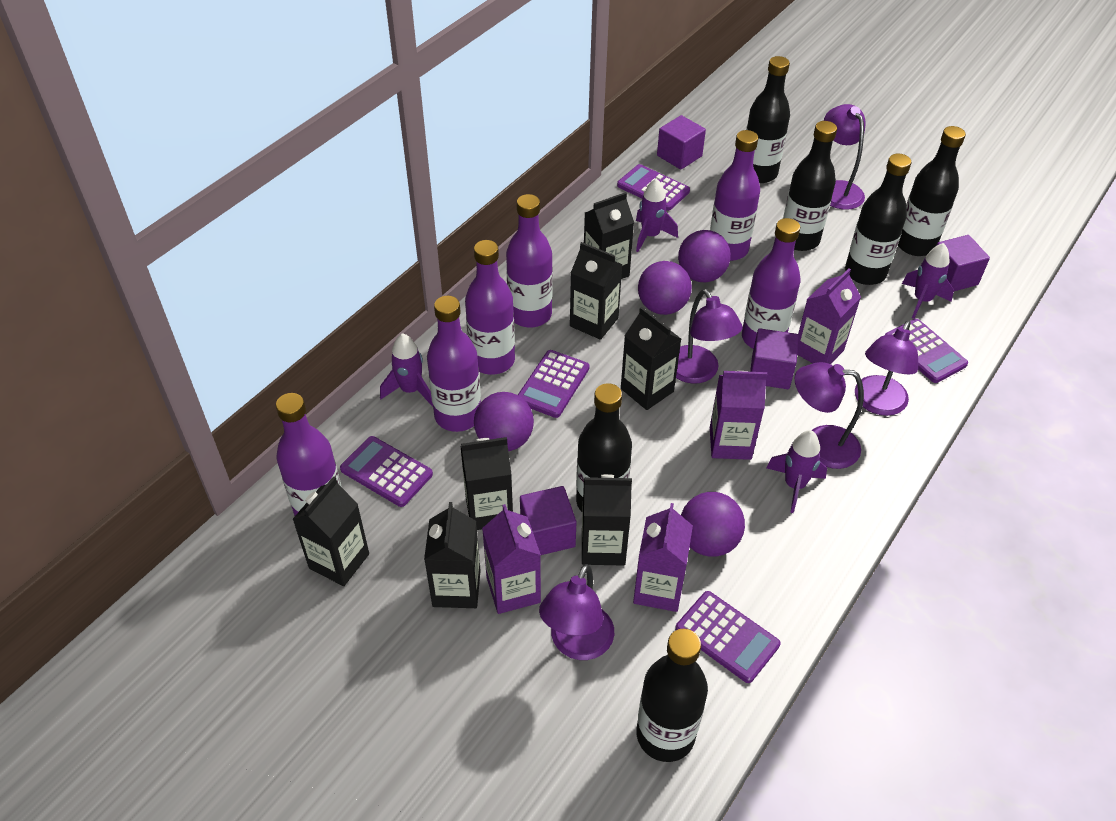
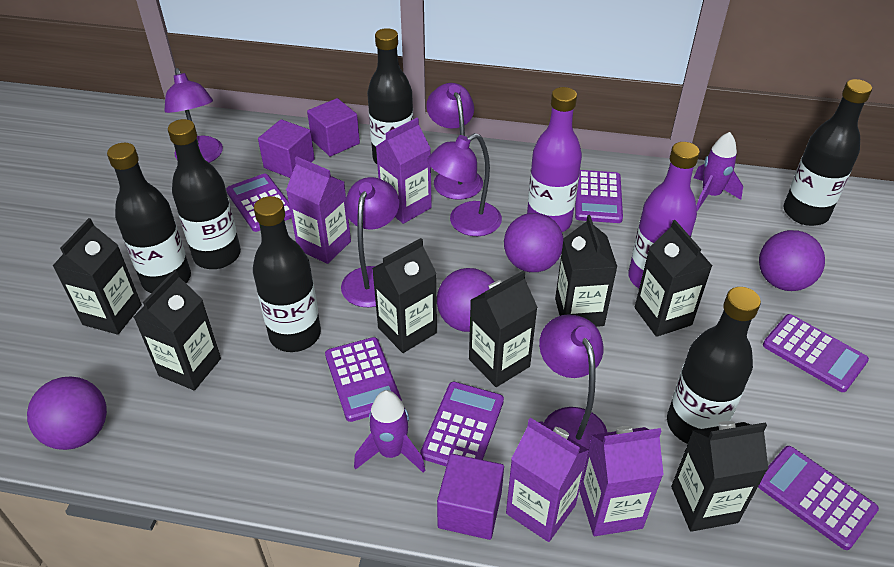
purple bottle: 6 -> 2
purple calculator: 5 -> 6
purple cube: 4 -> 3
purple rocket: 4 -> 2

